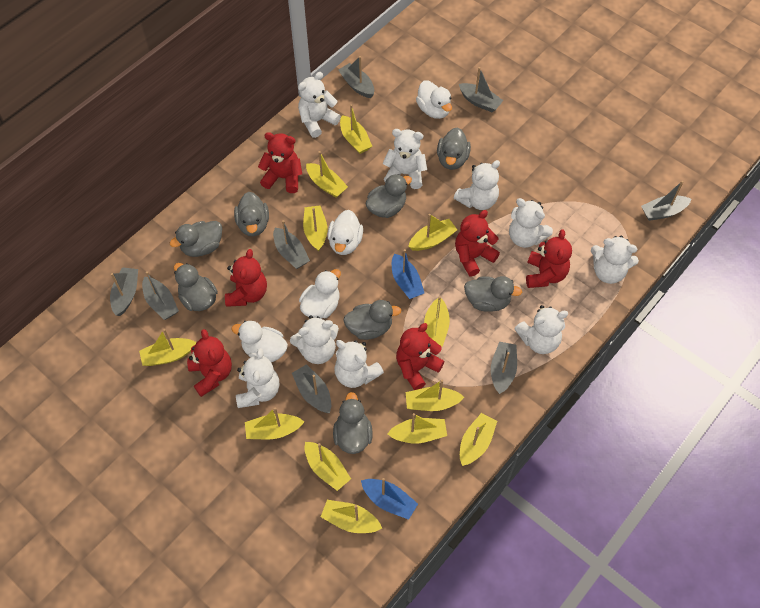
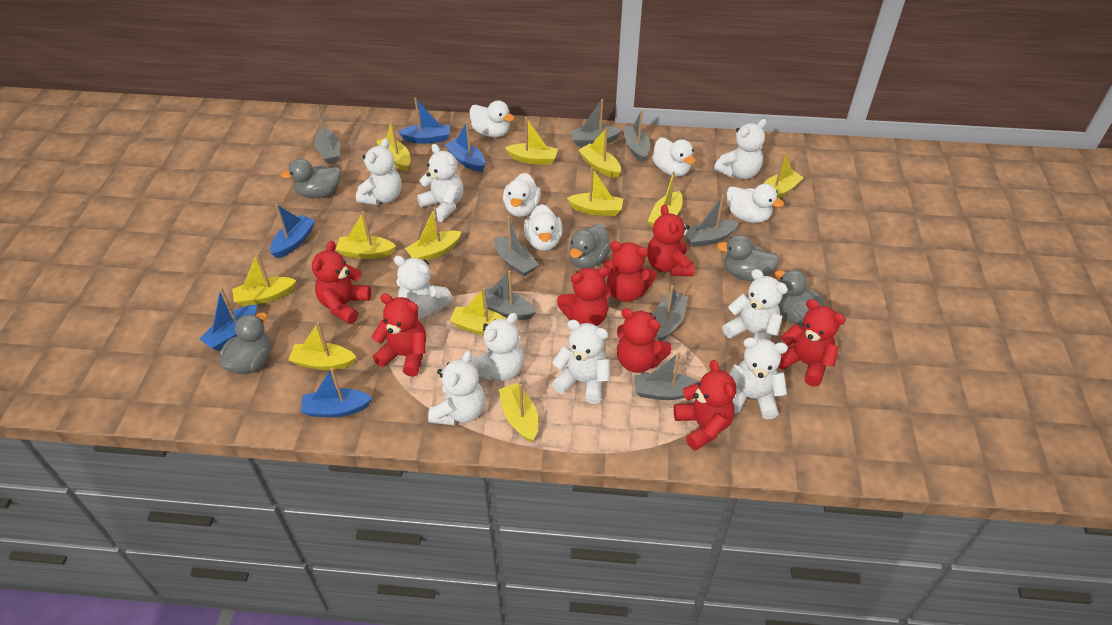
blue boat: 2 -> 5
grey duck: 8 -> 5
red teddy bear: 6 -> 8
white duck: 4 -> 5

